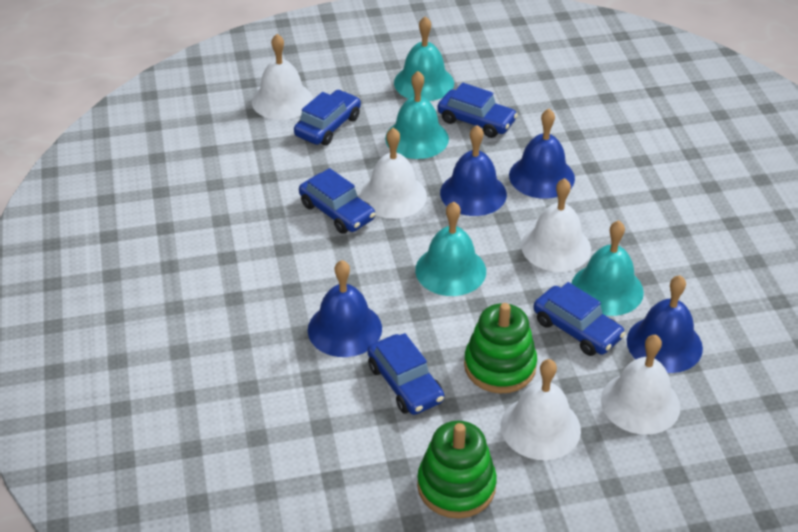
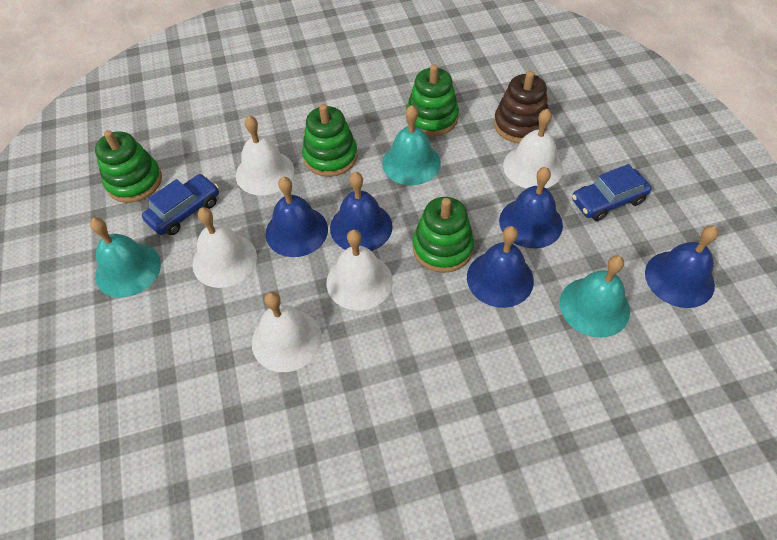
blue bell: 4 -> 5
blue car: 5 -> 2
brown stacking toy: 0 -> 1
green stacking toy: 2 -> 4
turquoise bell: 4 -> 3

